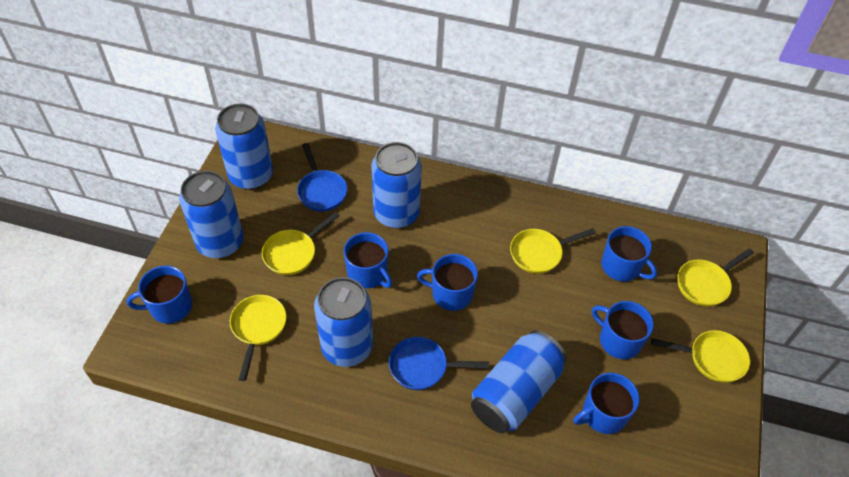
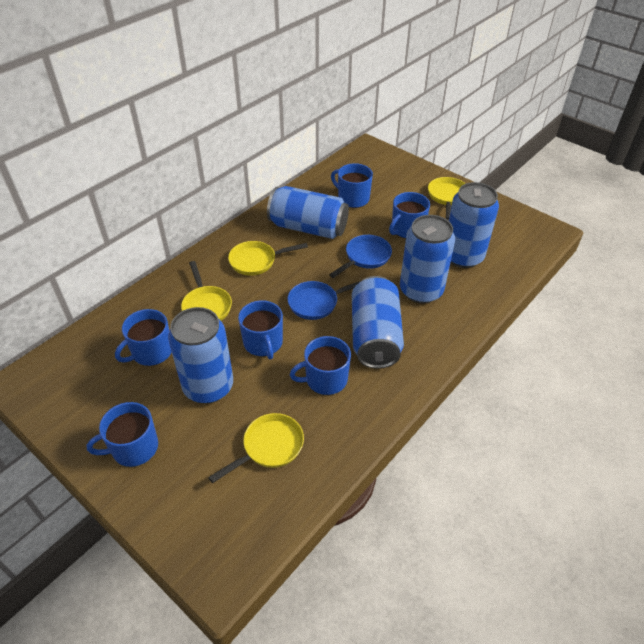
yellow pan: 5 -> 4

